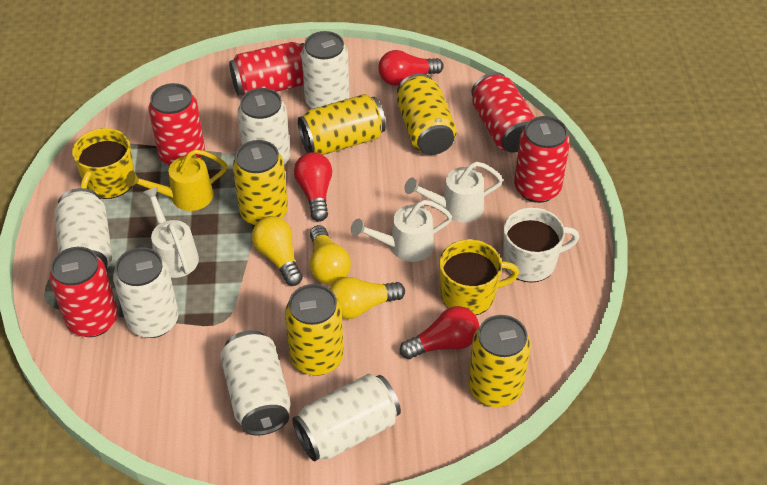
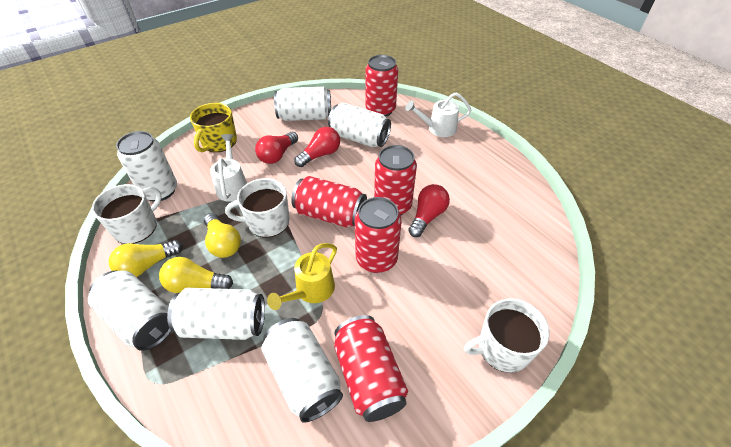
white mug: 1 -> 3
white watering can: 3 -> 2
yellow can: 5 -> 0
yellow mug: 2 -> 1

